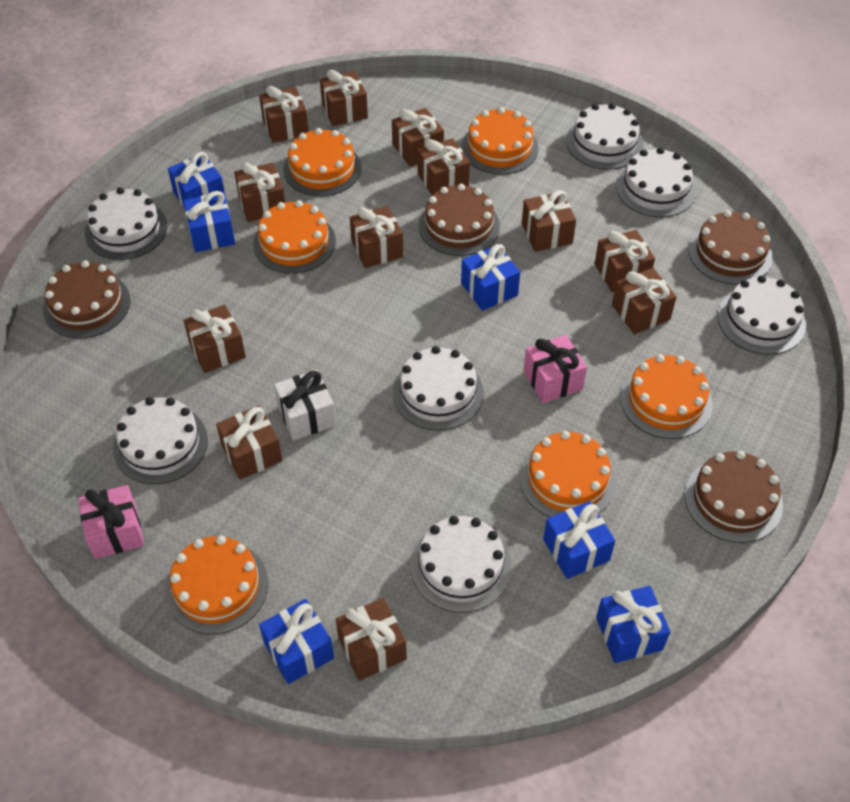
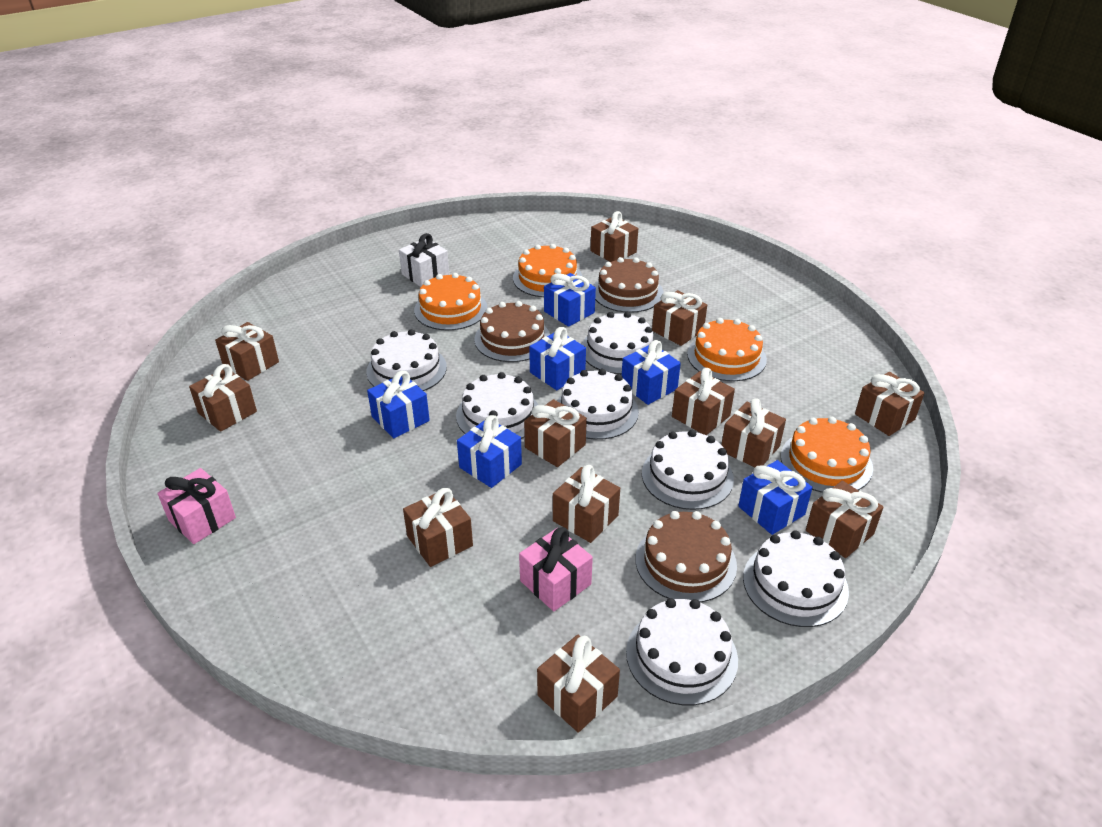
brown cake: 4 -> 3
orange cake: 6 -> 4

